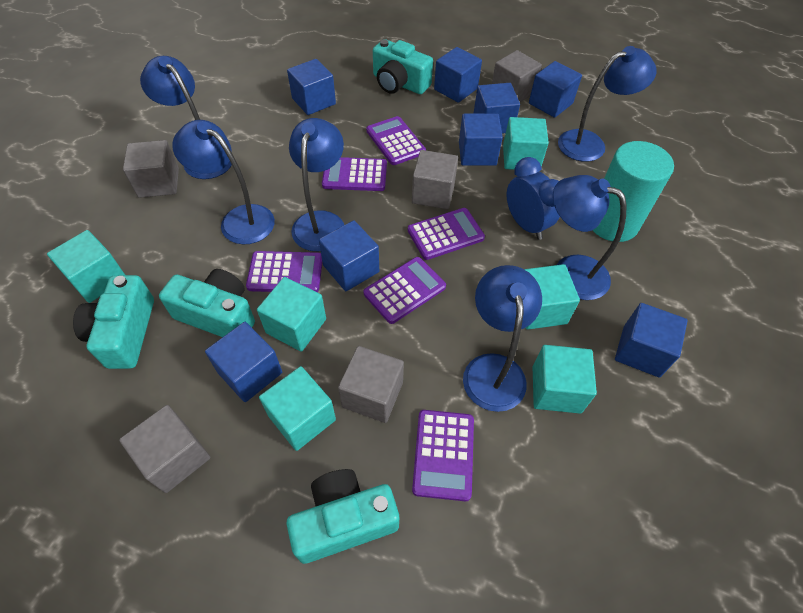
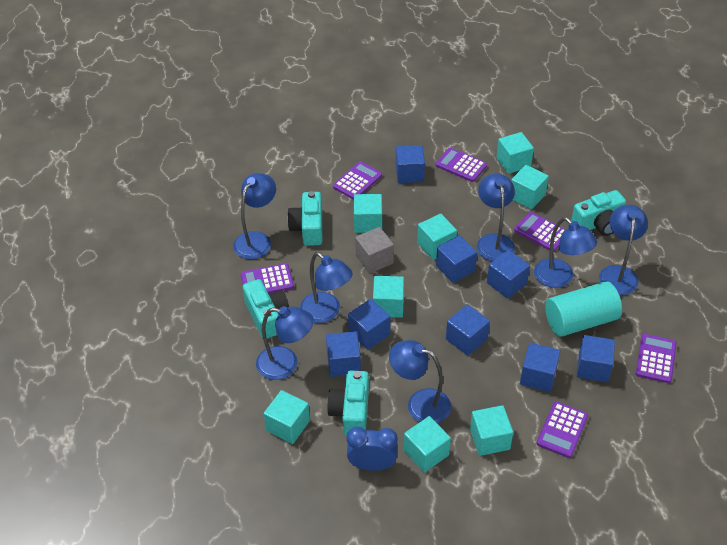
blue lamp: 6 -> 7
grey cube: 5 -> 1
turquoise cube: 6 -> 8

